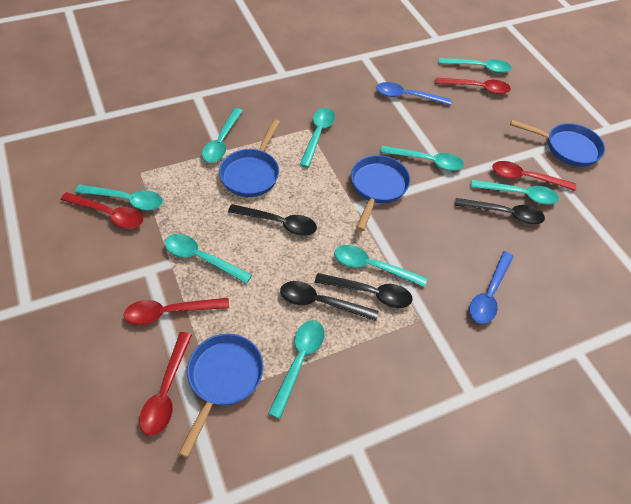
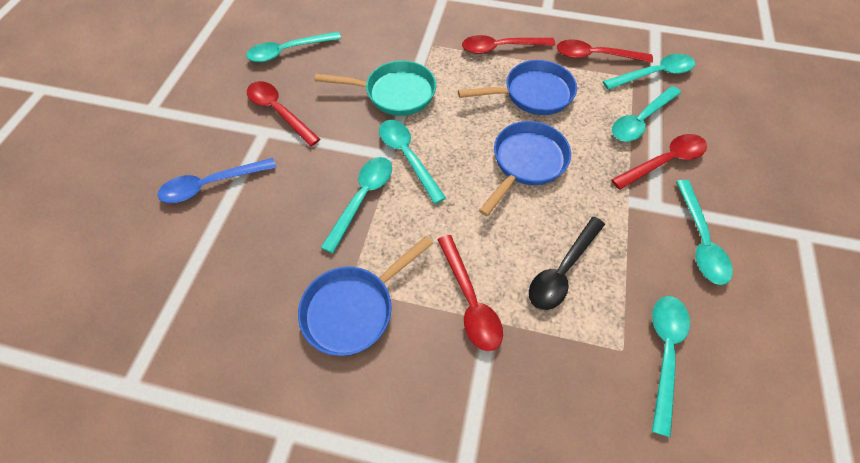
black spoon: 4 -> 1
blue pan: 4 -> 3
blue spoon: 2 -> 1
turquoise pan: 0 -> 1
turquoise spoon: 9 -> 7

